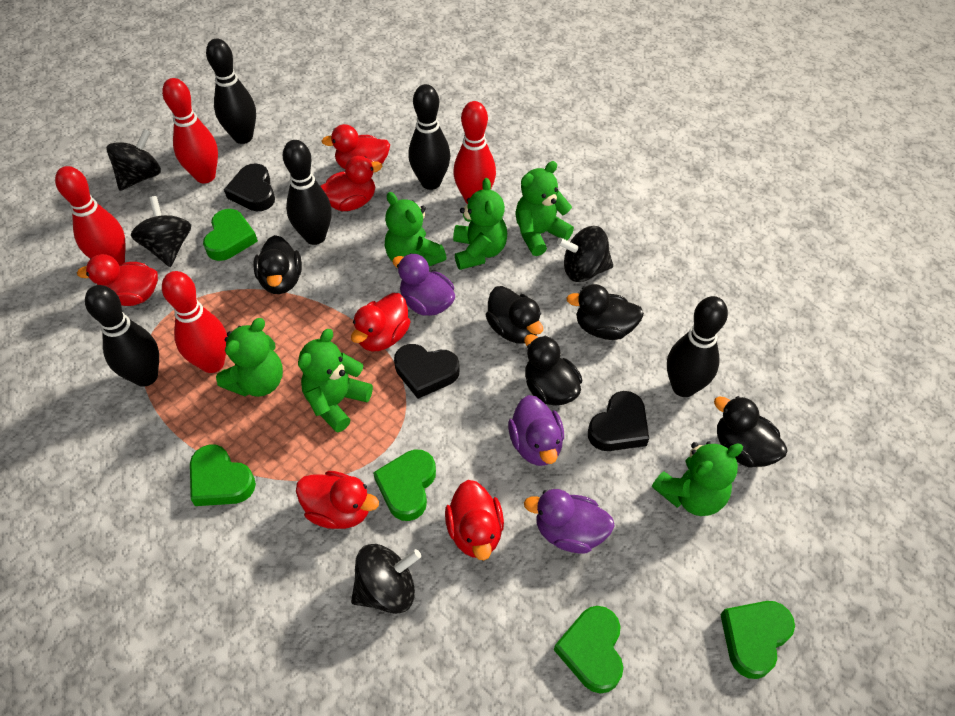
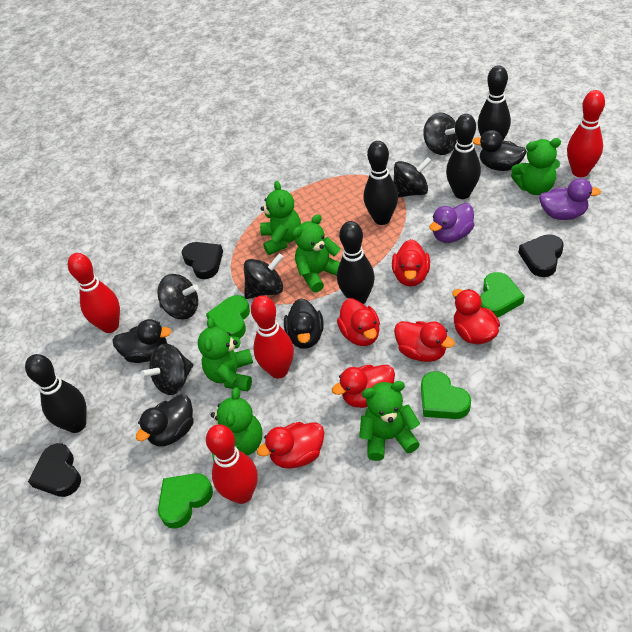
black duck: 5 -> 4
black spinning top: 4 -> 5
green heart: 5 -> 4
purple duck: 3 -> 2

